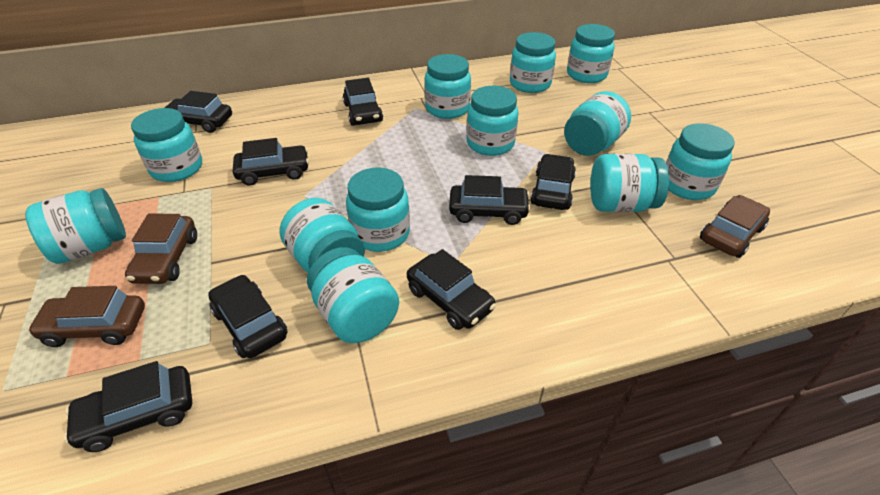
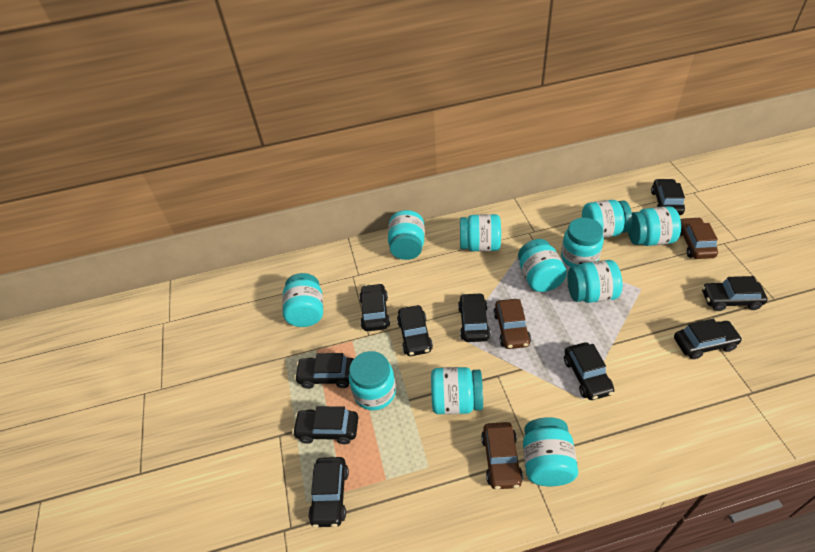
black car: 8 -> 10
turquoise jar: 12 -> 11

